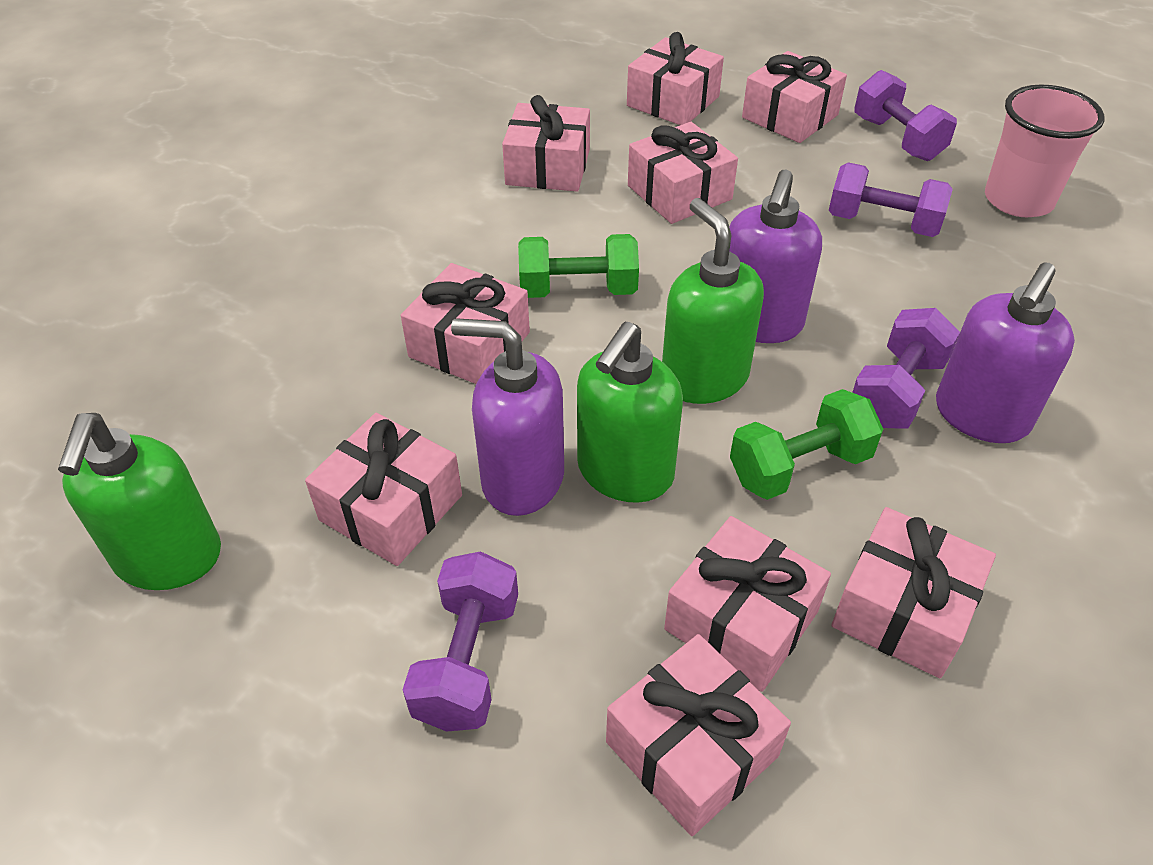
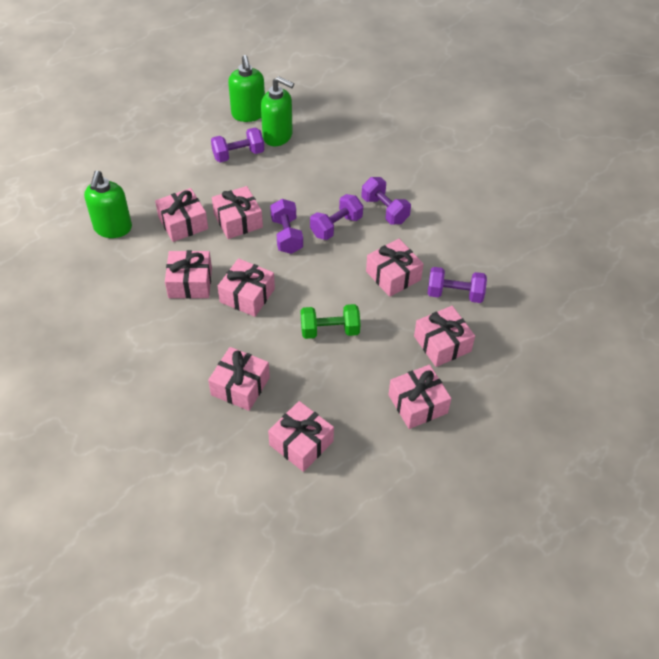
green dumbbell: 2 -> 1
pink cup: 1 -> 0
purple dumbbell: 4 -> 5
purple soap dispenser: 3 -> 0

